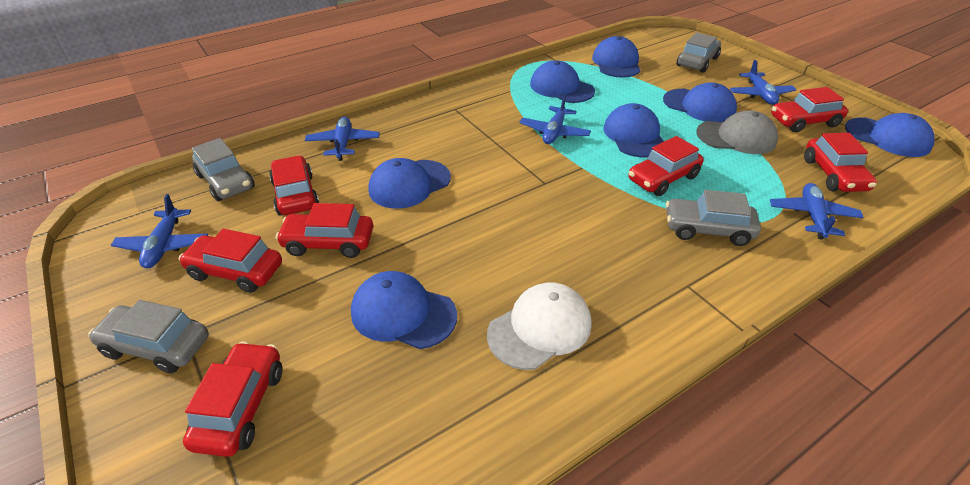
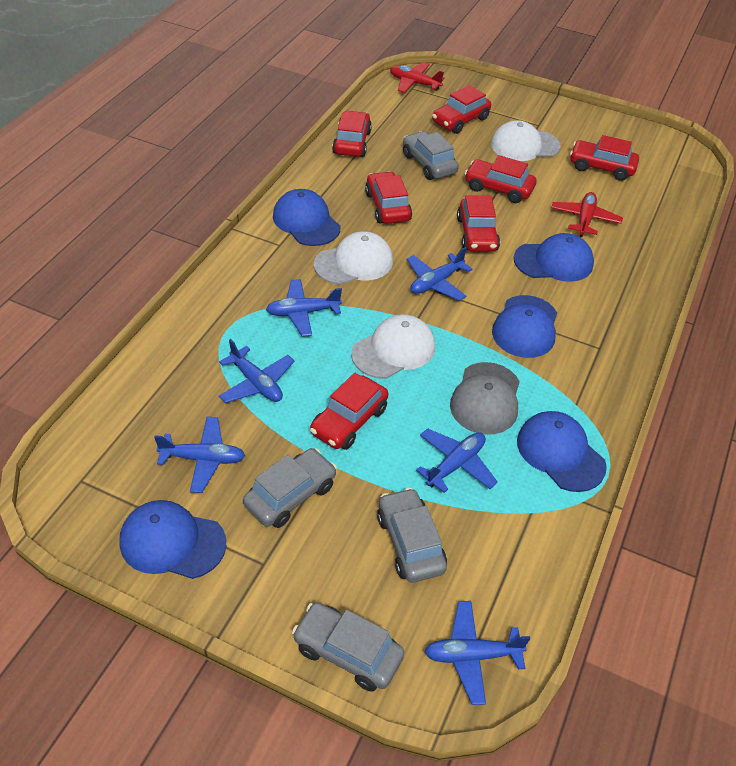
blue cap: 7 -> 5
blue plane: 5 -> 6
red plane: 0 -> 2
white cap: 1 -> 3

